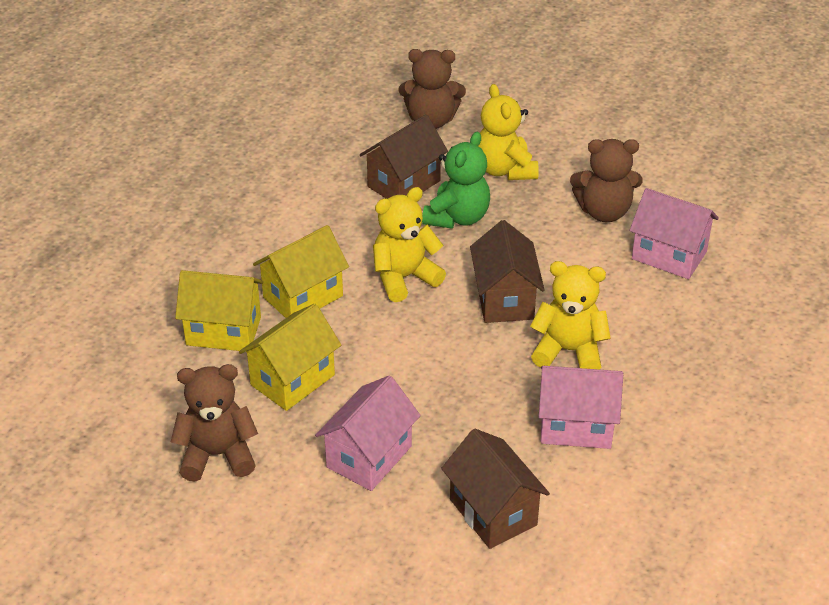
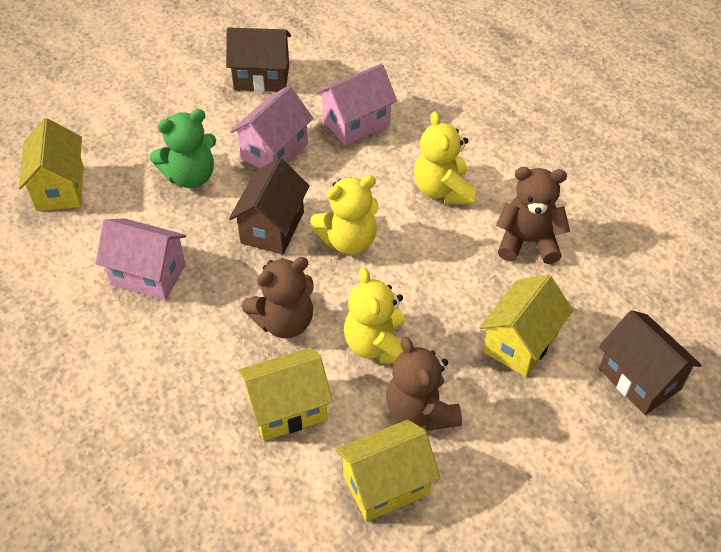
yellow house: 3 -> 4

